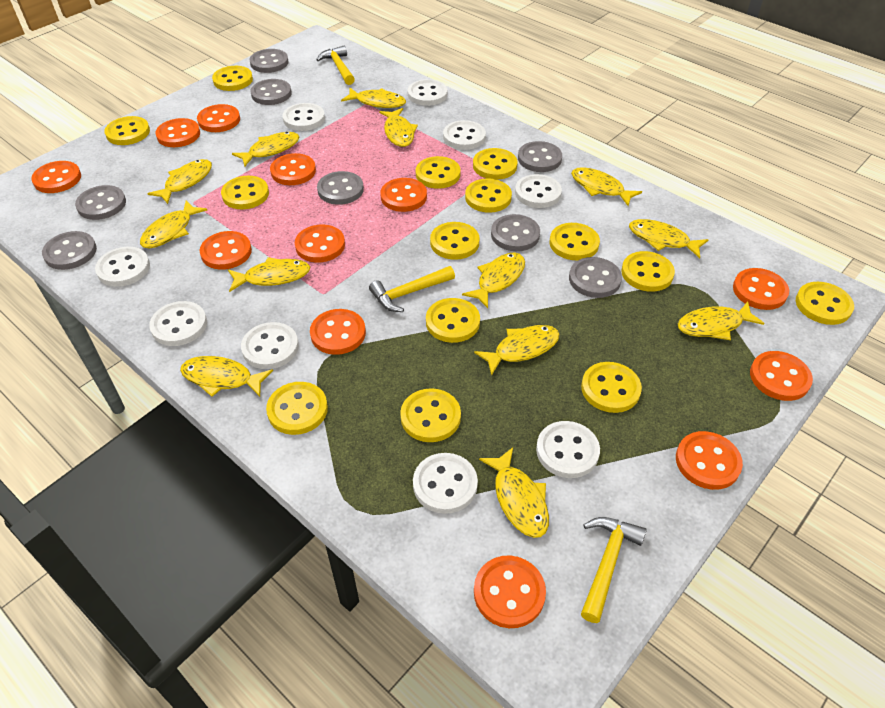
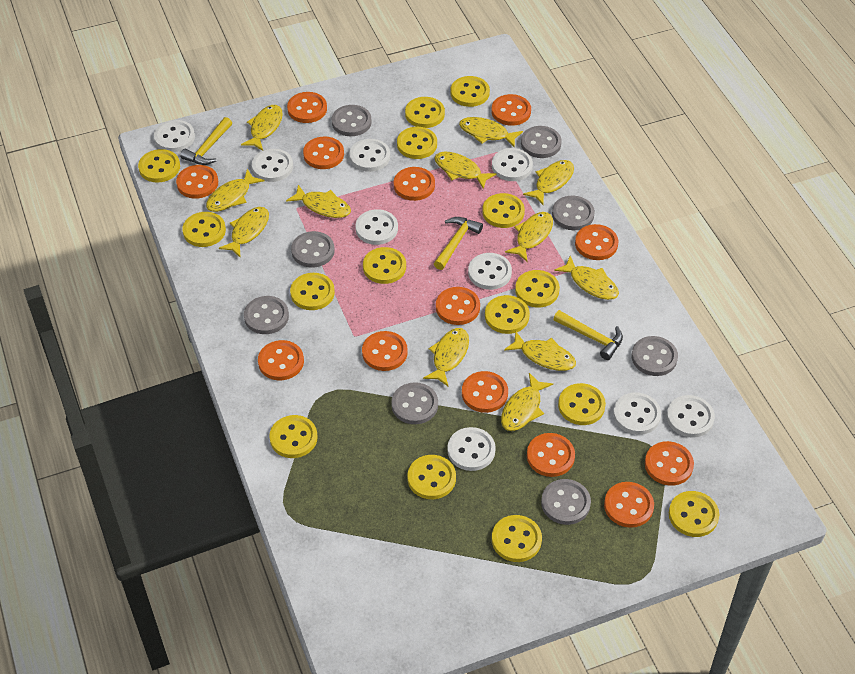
orange button: 12 -> 13
yellow button: 14 -> 15
yellow fish: 13 -> 12

